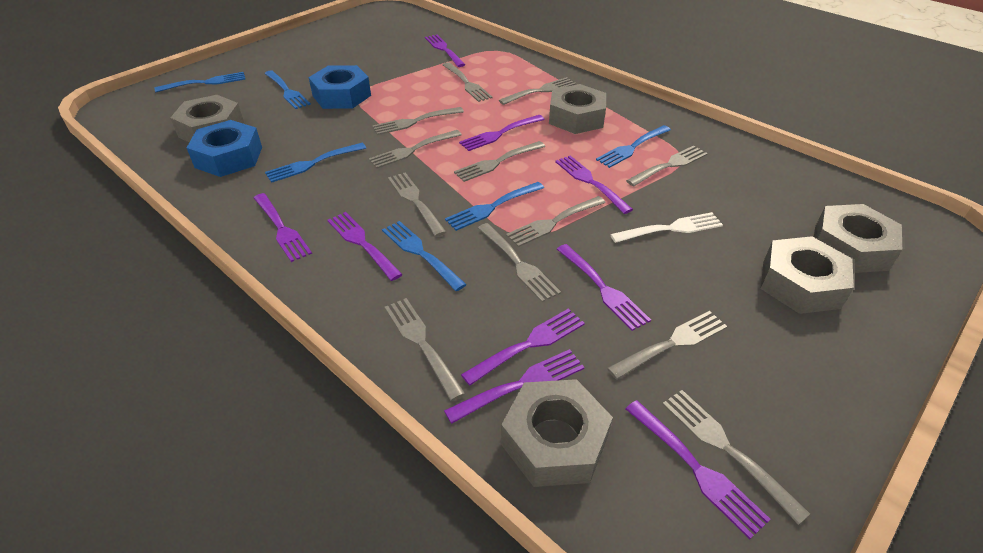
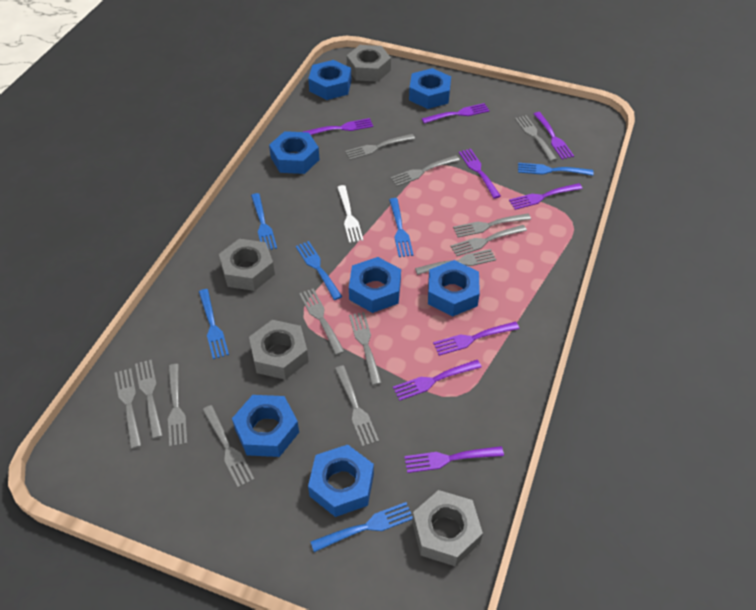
blue nut: 2 -> 7
grey fork: 12 -> 13
grey nut: 5 -> 4
purple fork: 9 -> 8

